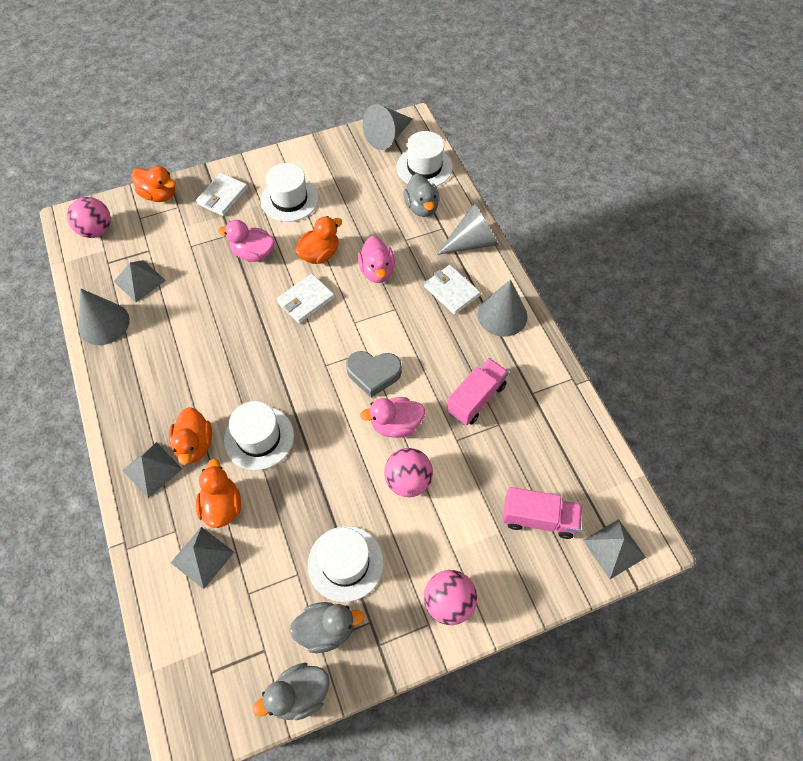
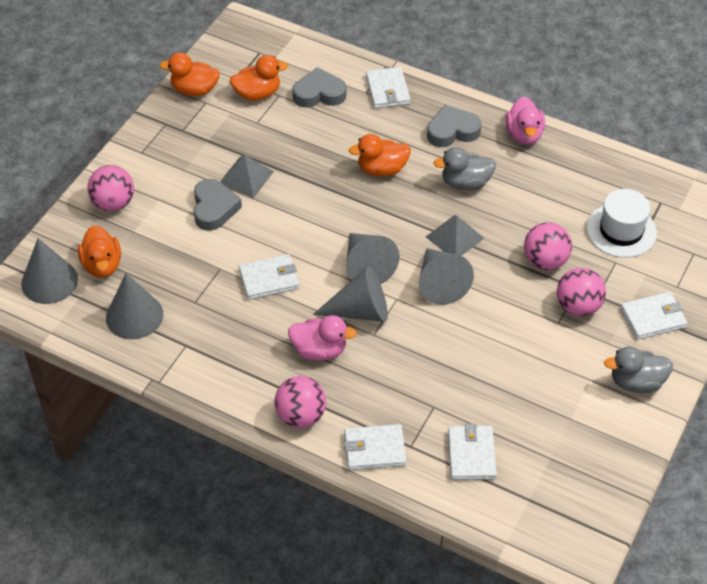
grey cone: 4 -> 5
grey duck: 3 -> 2
grey heart: 1 -> 3
grey pyramid: 4 -> 2
pink ball: 3 -> 4
pink duck: 3 -> 2
pink truck: 2 -> 0
white hat: 4 -> 1
white wallet: 3 -> 5

